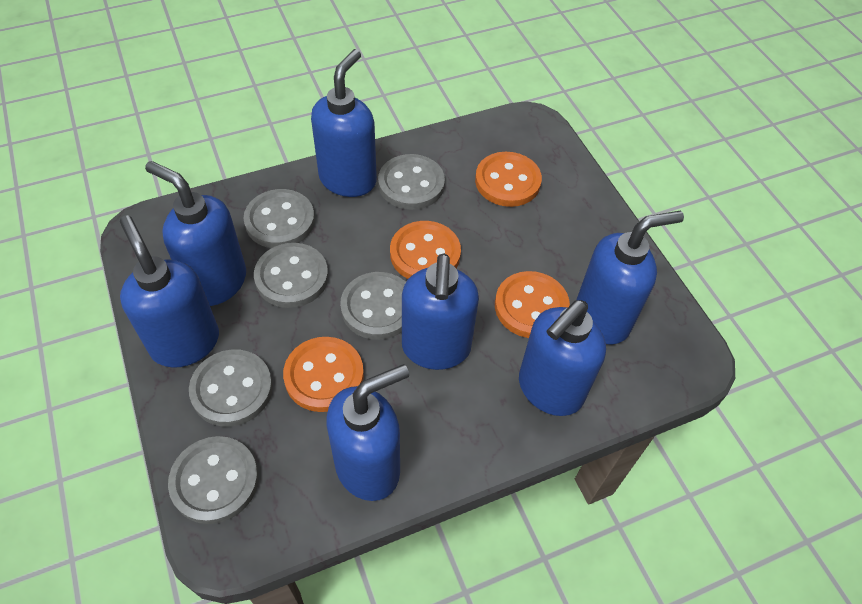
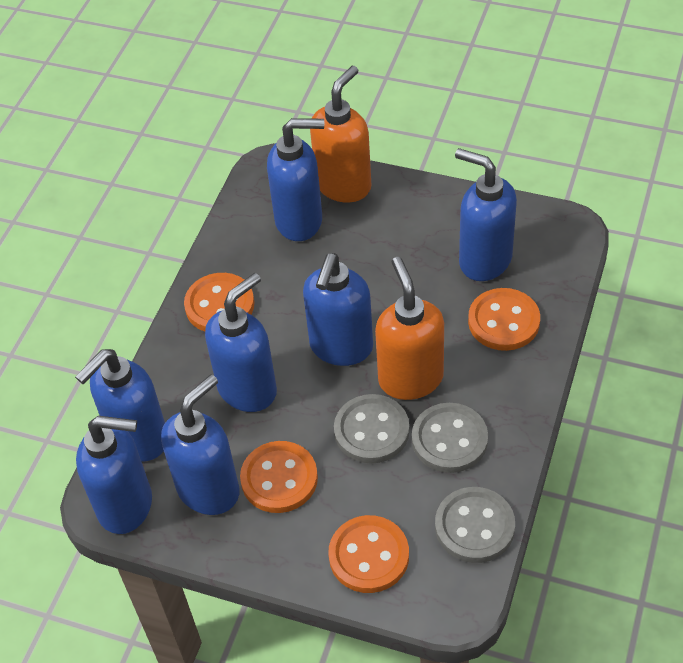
grey button: 6 -> 3
orange soap dispenser: 0 -> 2

